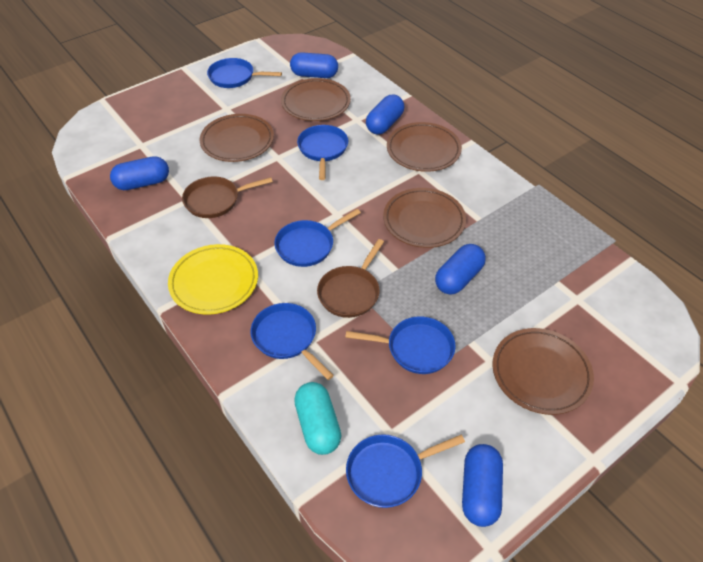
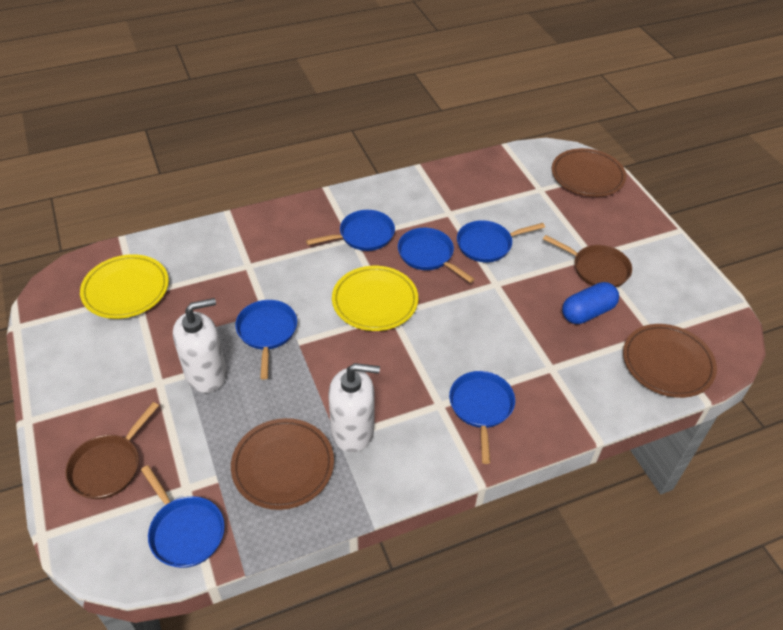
blue capsule: 5 -> 1
brown plate: 5 -> 3
turquoise capsule: 1 -> 0
white soap dispenser: 0 -> 2
yellow plate: 1 -> 2

